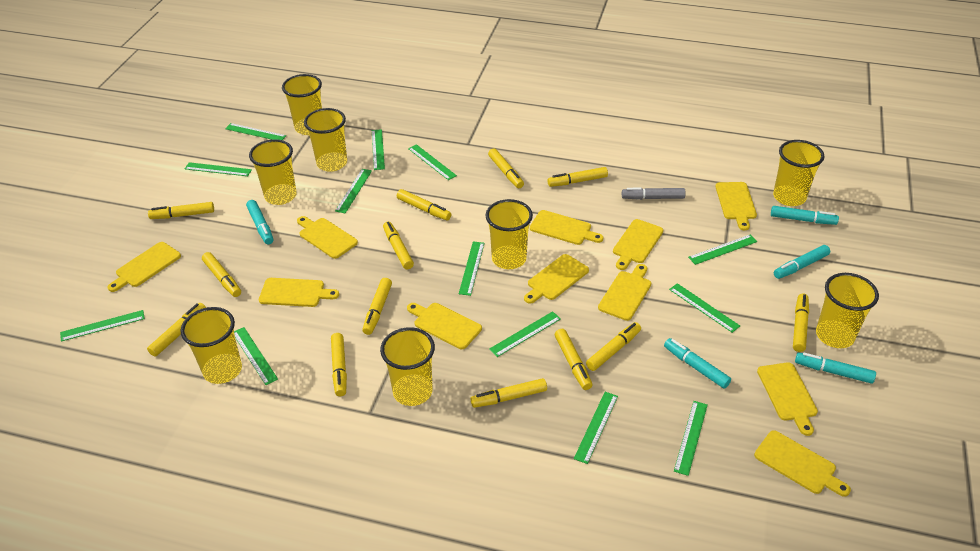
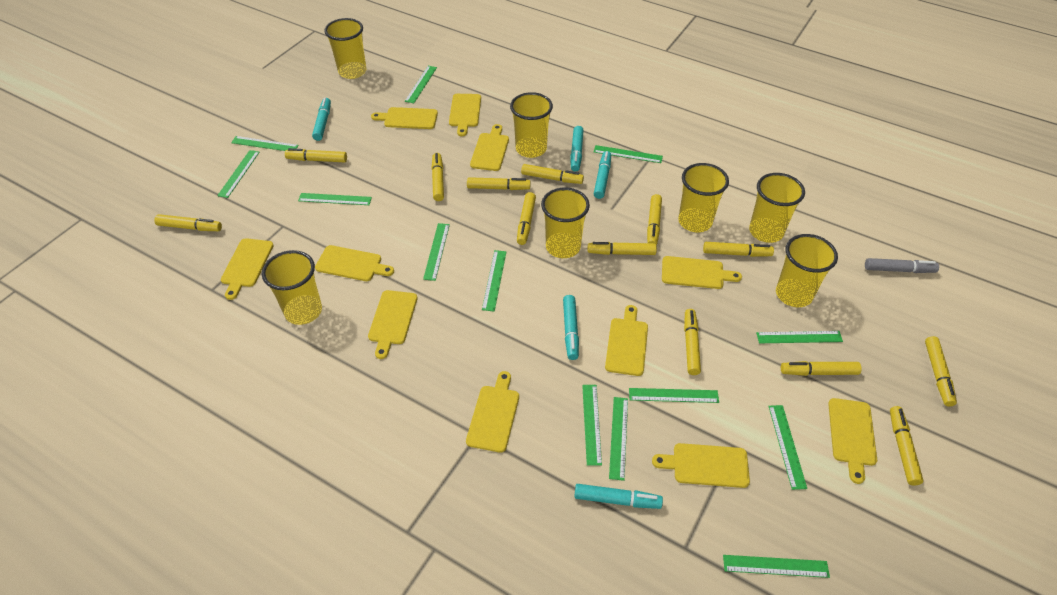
yellow cup: 8 -> 7

